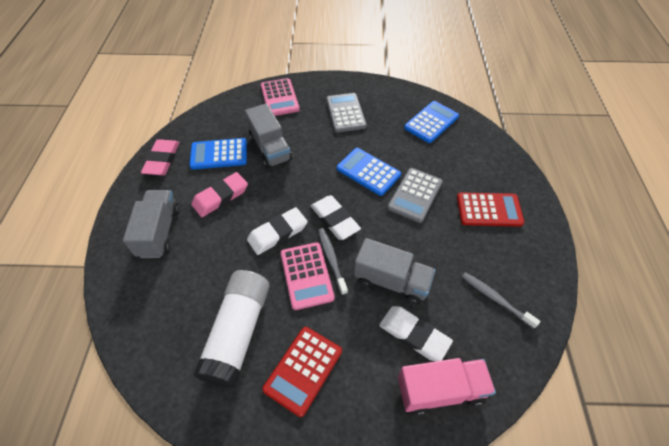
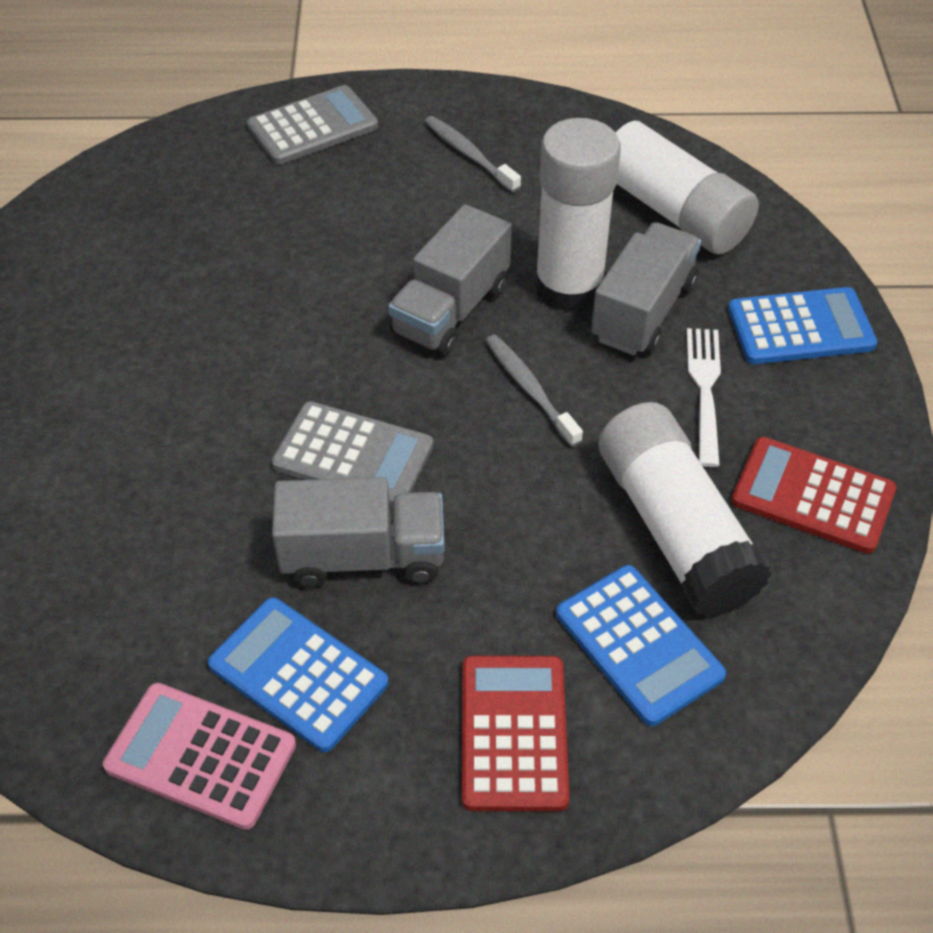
pink calculator: 2 -> 1
pink eraser: 2 -> 0
pink truck: 1 -> 0
white eraser: 3 -> 0
white fork: 0 -> 1
white glue stick: 1 -> 3

